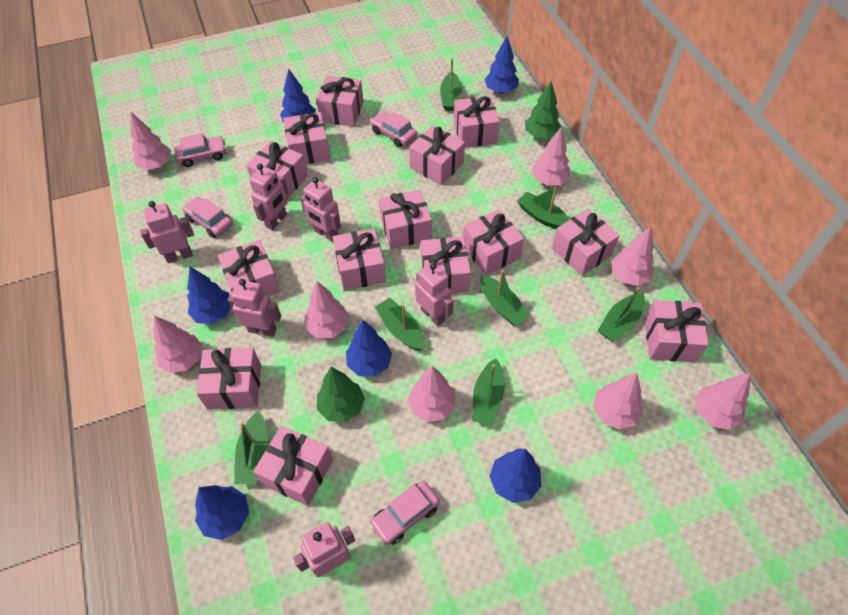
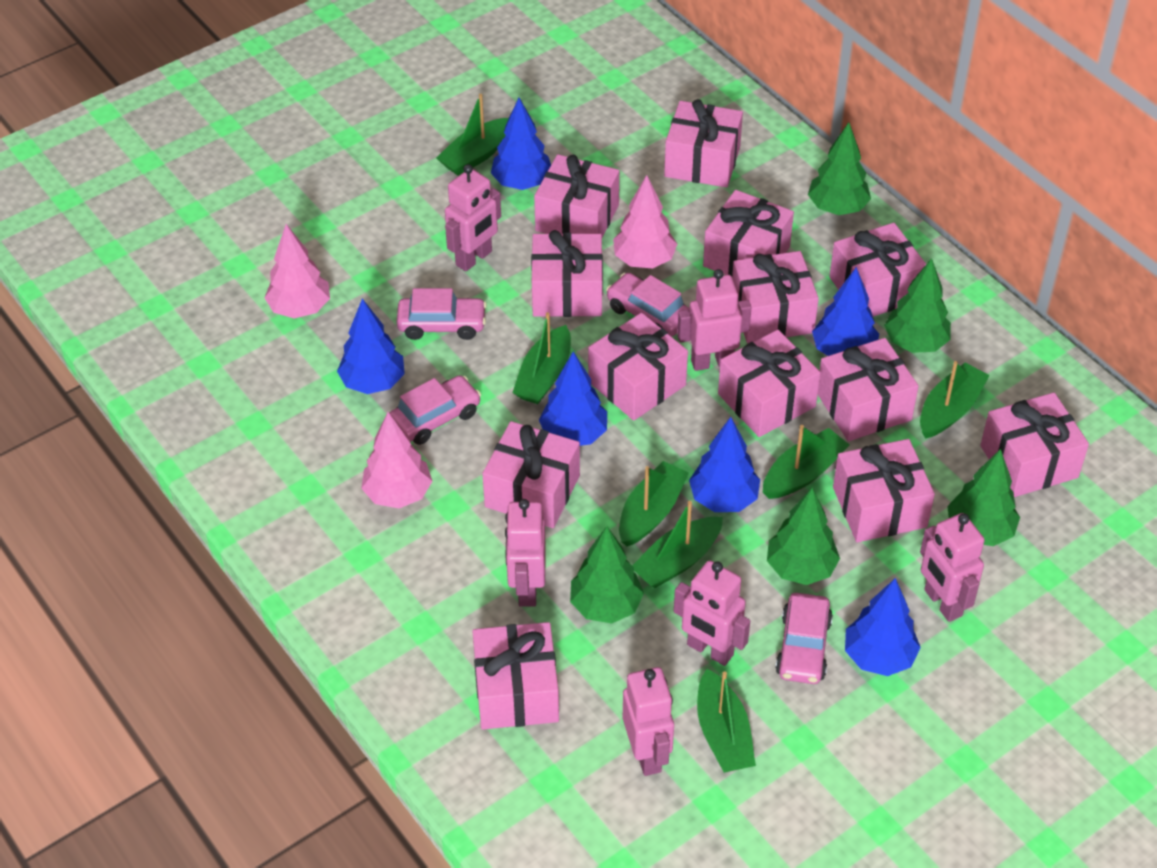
green tree: 2 -> 5
pink gift: 14 -> 13
pink tree: 8 -> 3

